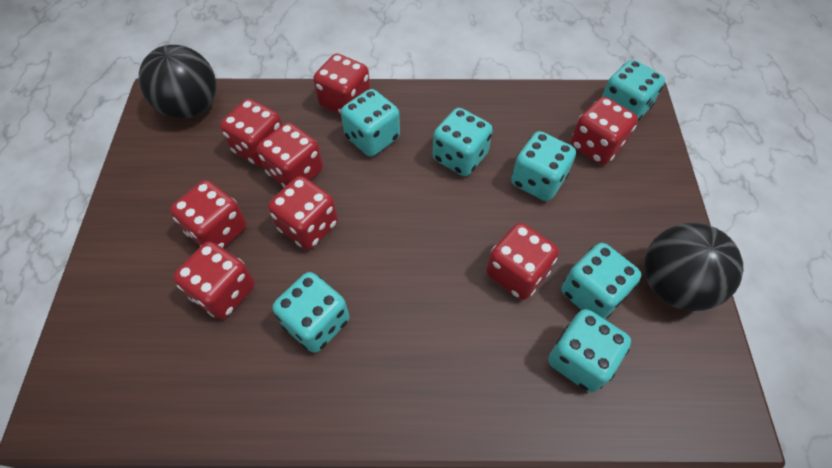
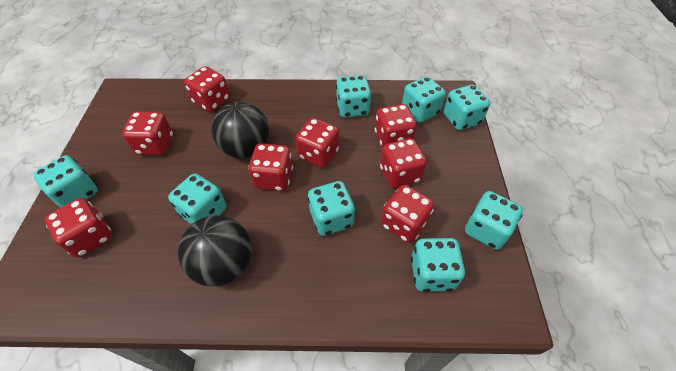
turquoise dice: 7 -> 8

